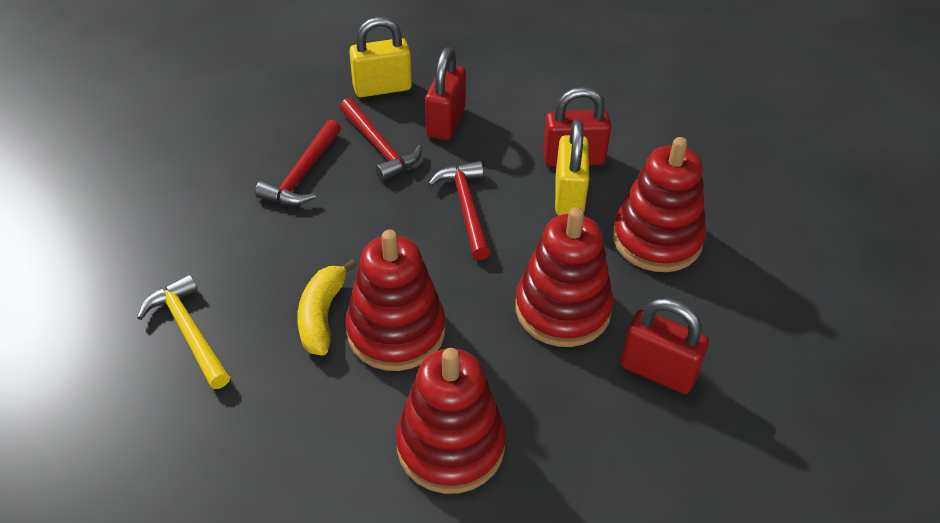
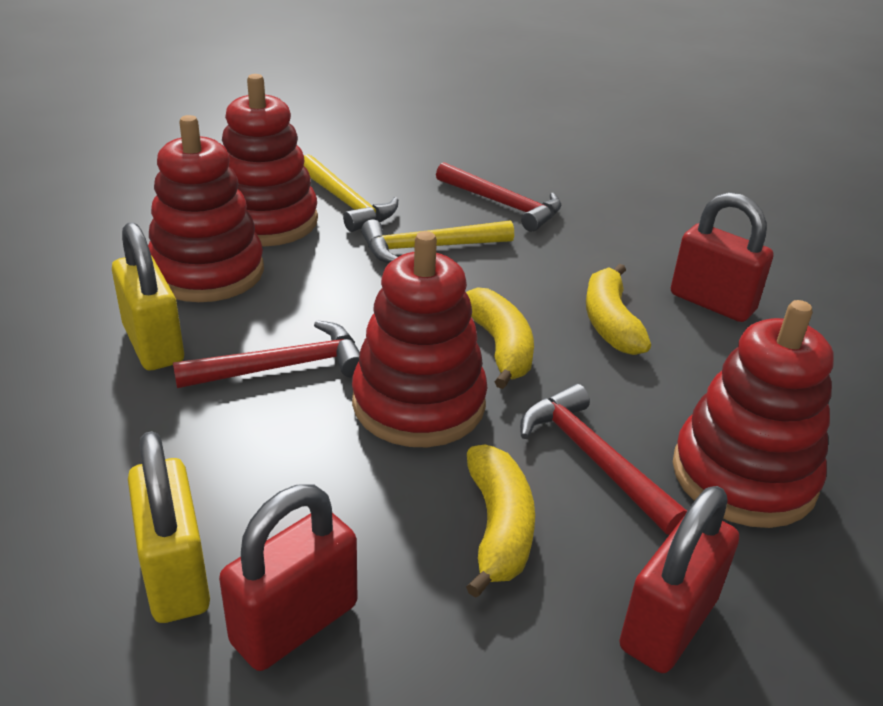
yellow banana: 1 -> 3
yellow hammer: 1 -> 2

